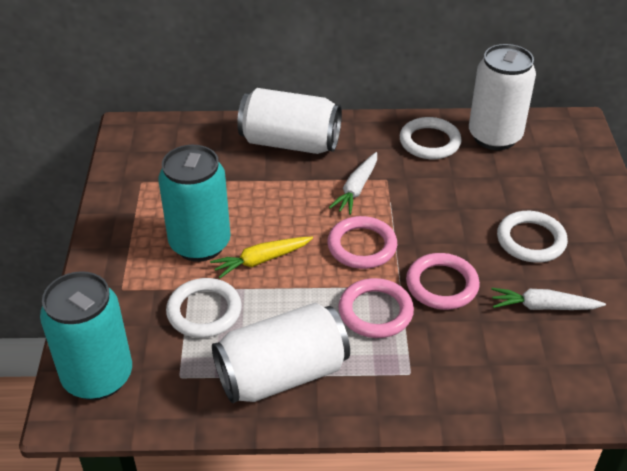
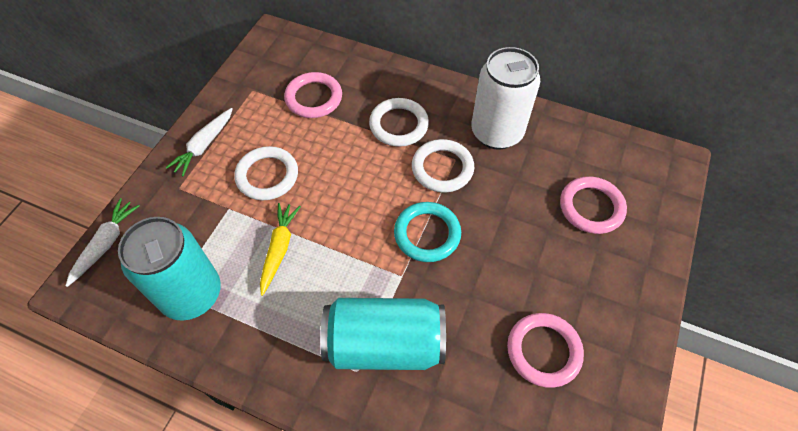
turquoise ring: 0 -> 1
white can: 3 -> 1

